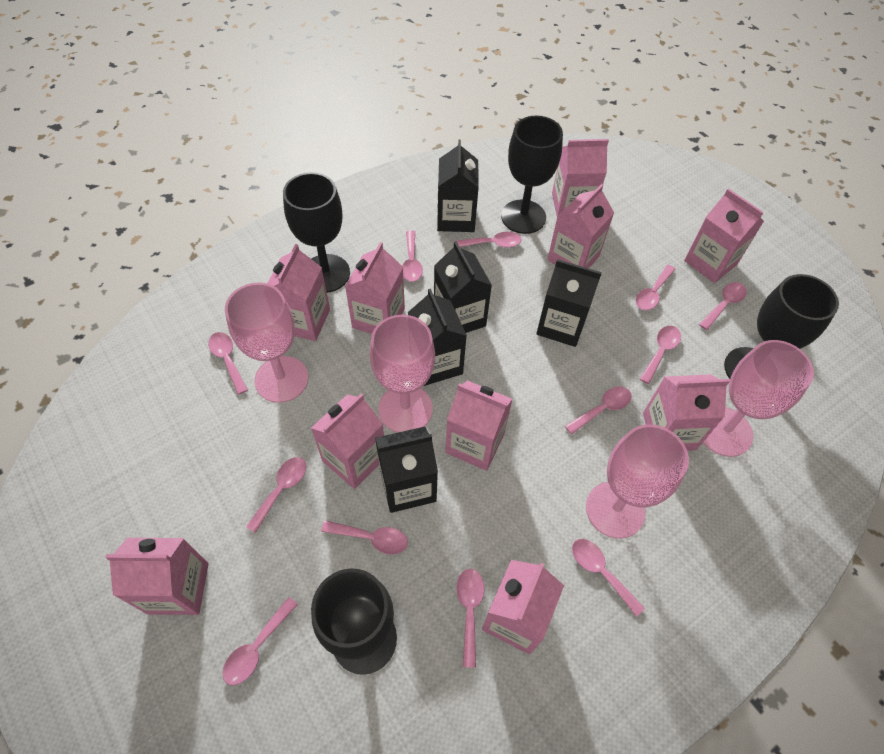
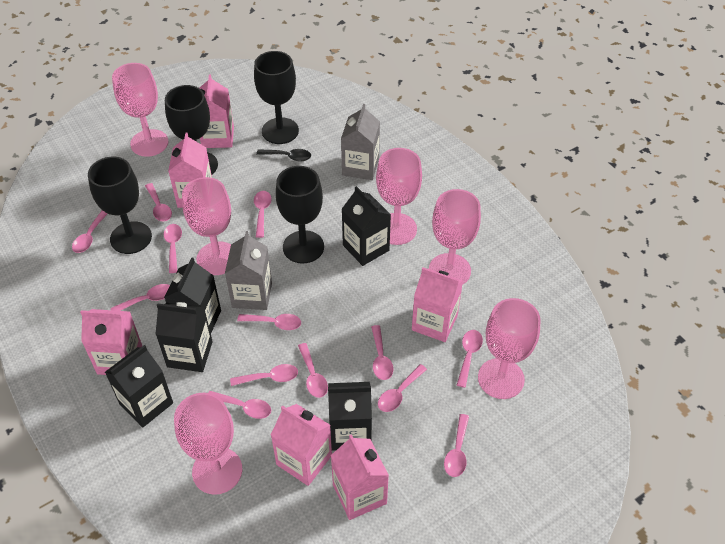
black spoon: 0 -> 1
grey carton: 0 -> 2
pink carton: 10 -> 6
pink goblet: 4 -> 6
pink spoon: 12 -> 13

